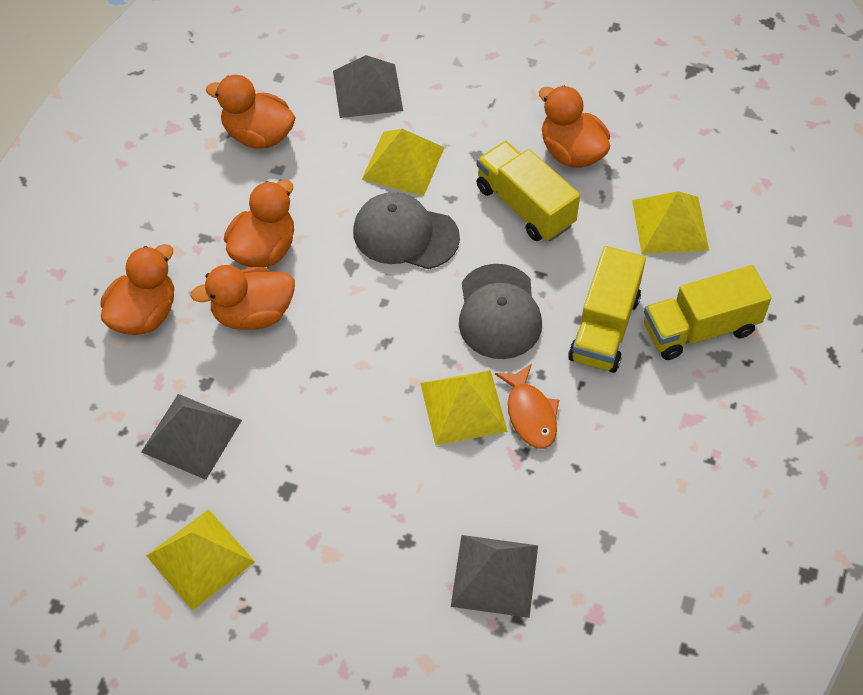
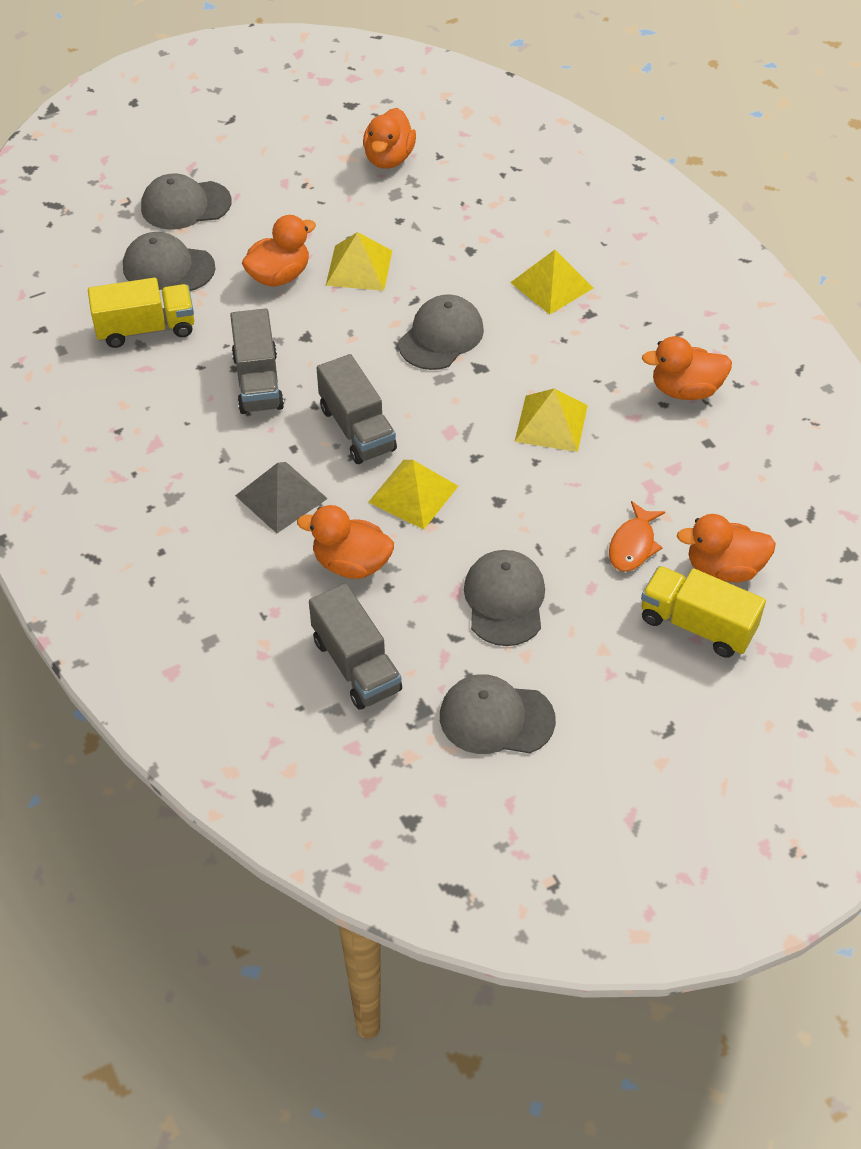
grey cap: 2 -> 5
grey pyramid: 3 -> 1
grey truck: 0 -> 3
yellow truck: 3 -> 2

